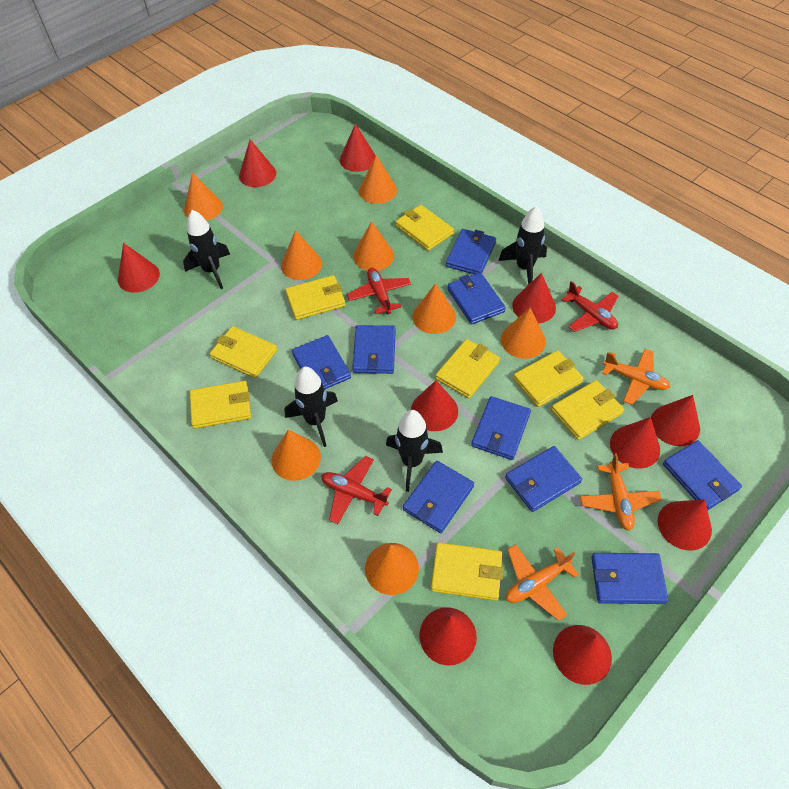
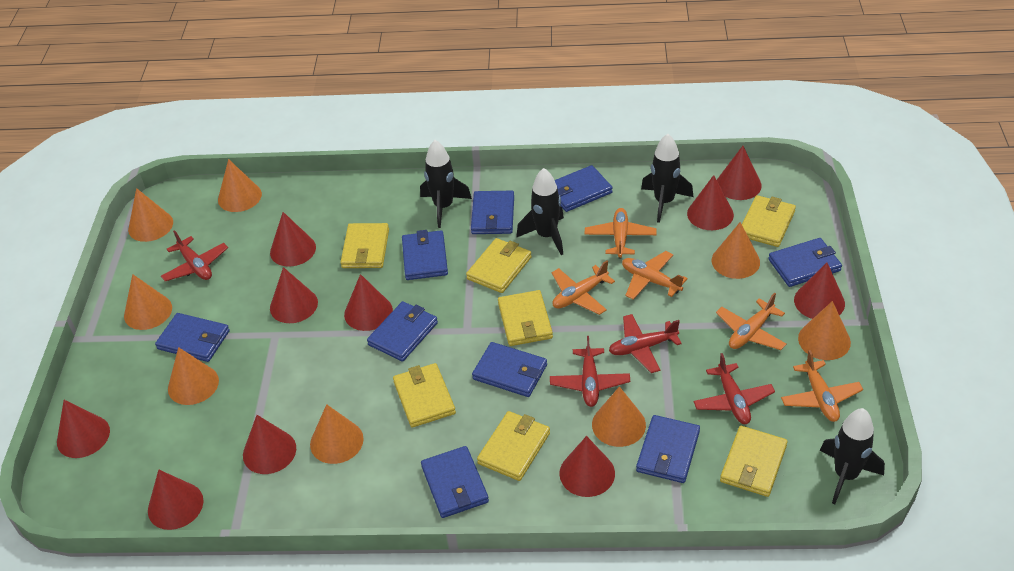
orange plane: 3 -> 5
red plane: 3 -> 4
yellow wallet: 8 -> 7

